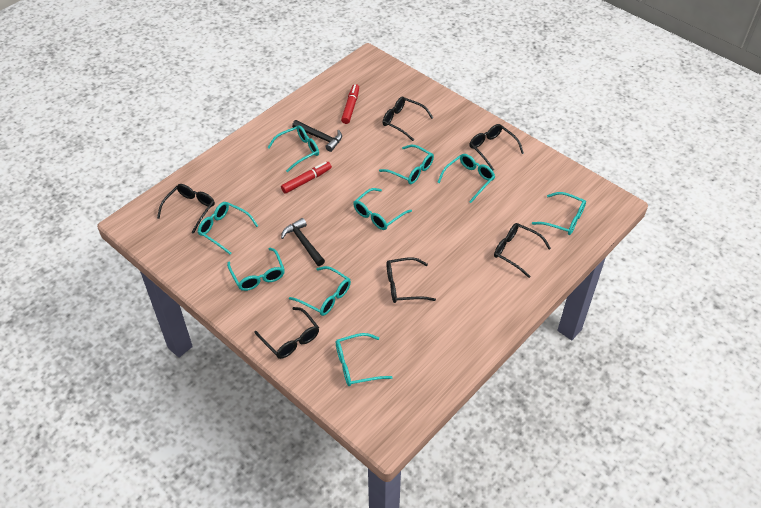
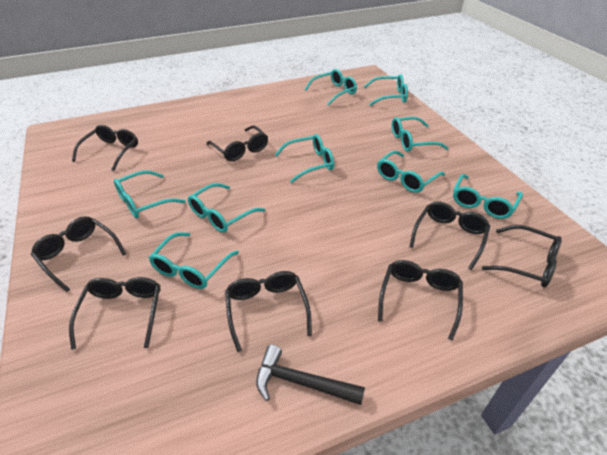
black glasses: 6 -> 8
black hammer: 2 -> 1
red marker: 2 -> 0

